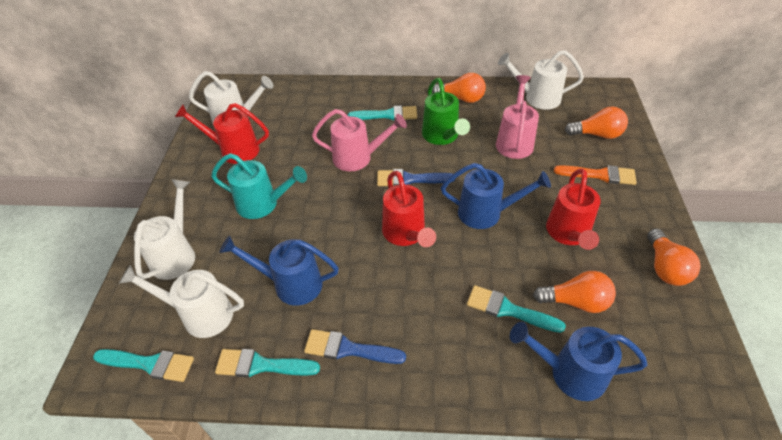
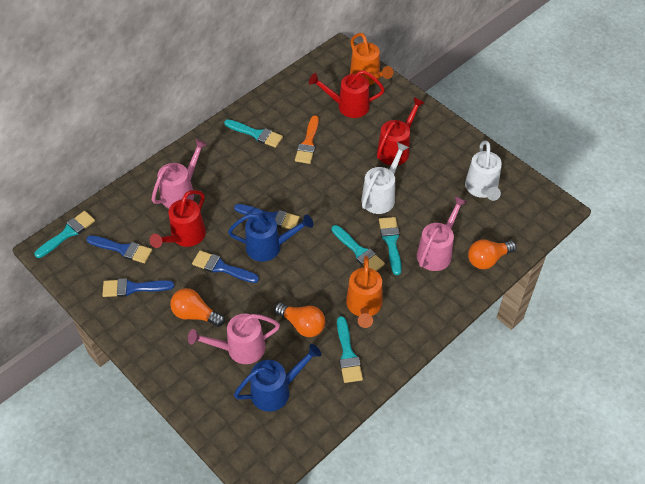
blue brush: 2 -> 4
blue watering can: 3 -> 2
green watering can: 1 -> 0
orange light bulb: 4 -> 3
orange watering can: 0 -> 2
pink watering can: 2 -> 3
turquoise brush: 4 -> 5
turquoise watering can: 1 -> 0
white watering can: 4 -> 2

